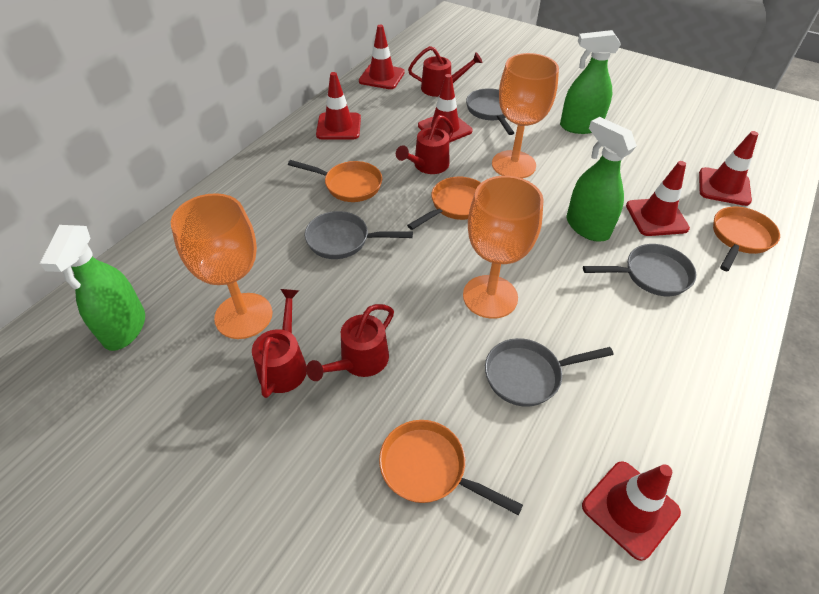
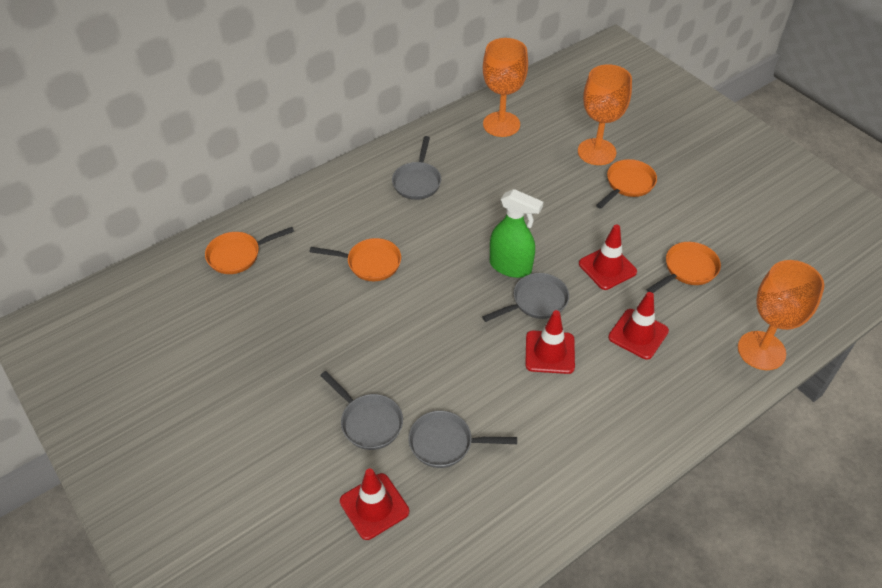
green spray bottle: 3 -> 1
red traffic cone: 6 -> 4
red watering can: 4 -> 0

